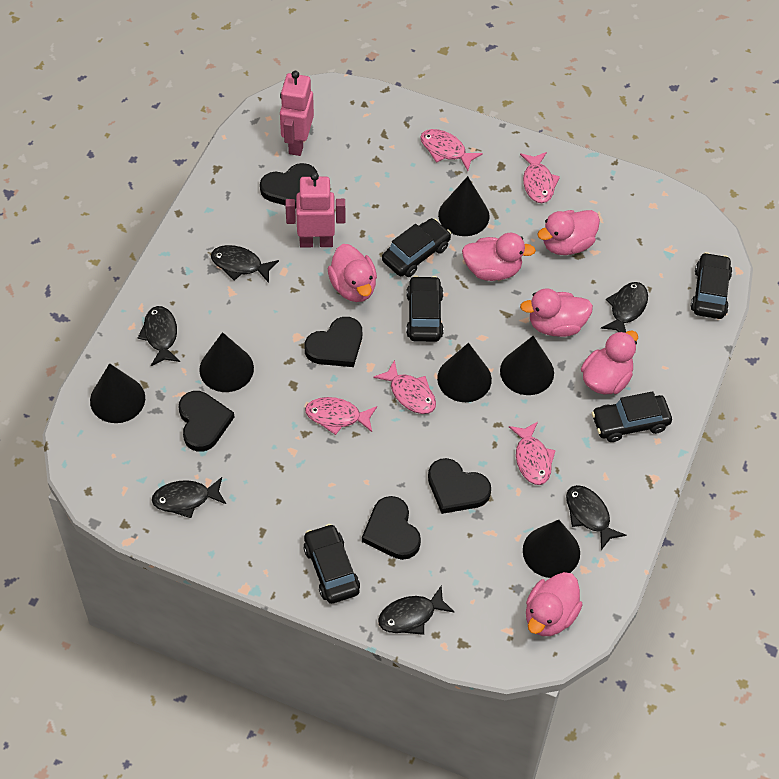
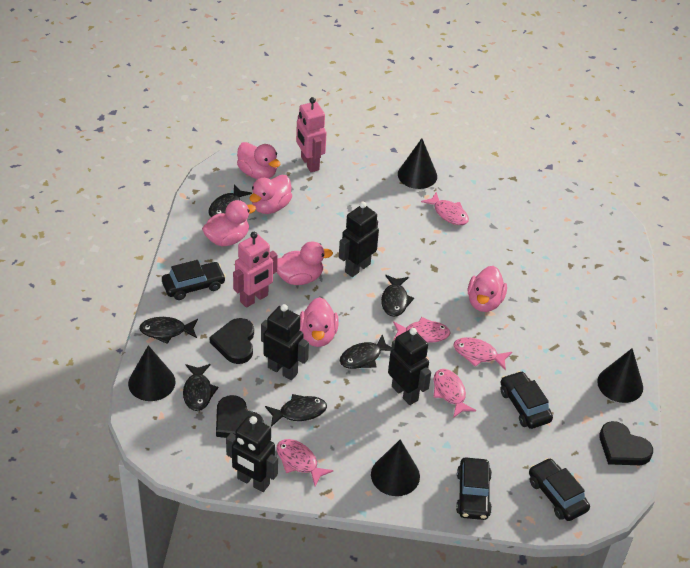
black car: 5 -> 4
black cone: 6 -> 4
black heart: 5 -> 3
black robot: 0 -> 4

